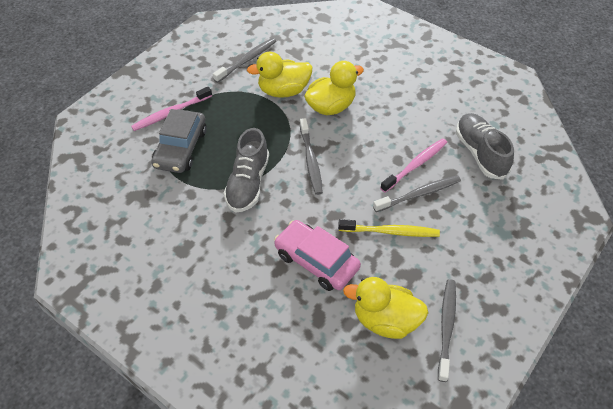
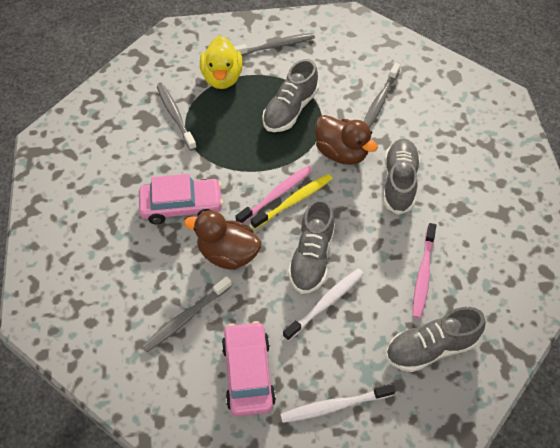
brown duck: 0 -> 2
grey car: 1 -> 0
grey shoe: 2 -> 4
pink car: 1 -> 2
white toothbrush: 0 -> 2
yellow duck: 3 -> 1

